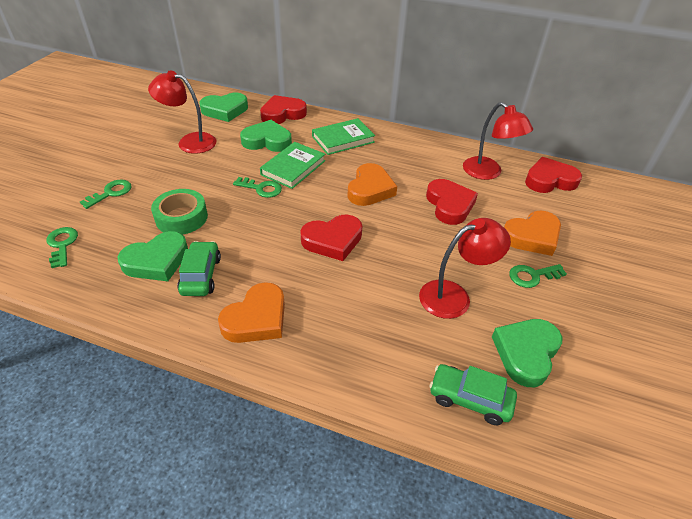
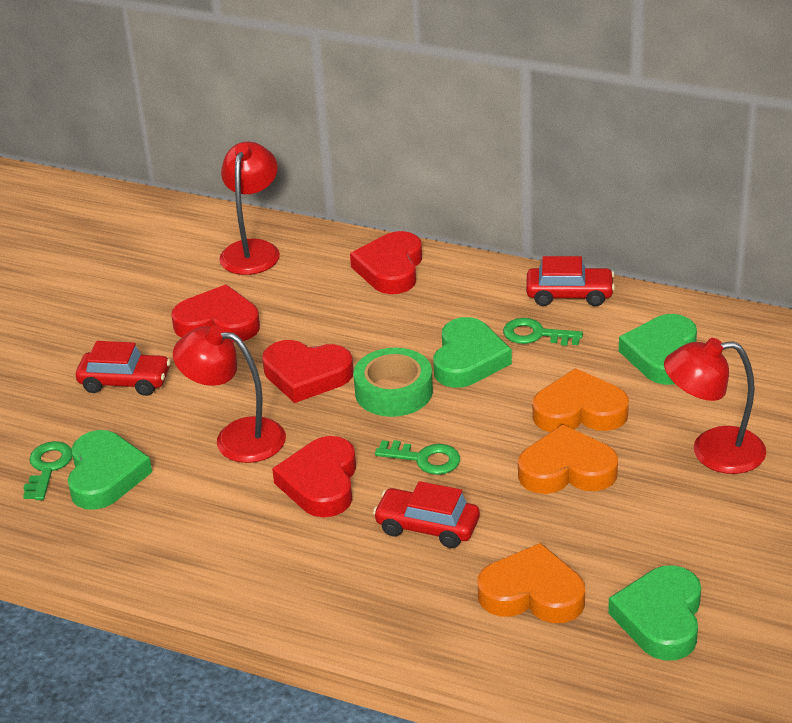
green book: 2 -> 0
green car: 2 -> 0
green key: 4 -> 3
red car: 0 -> 3

